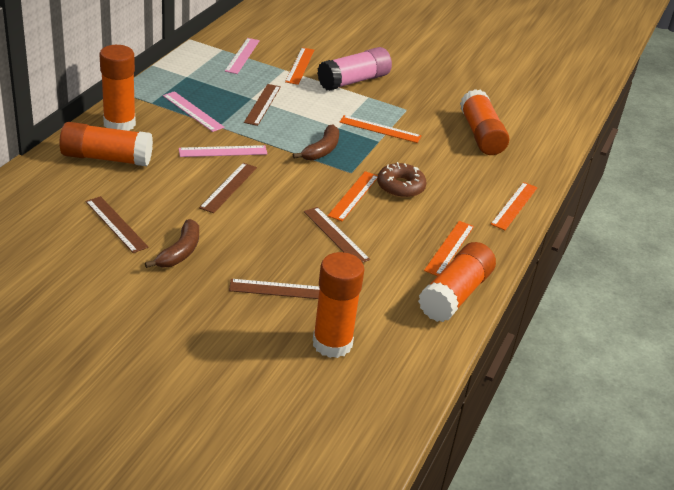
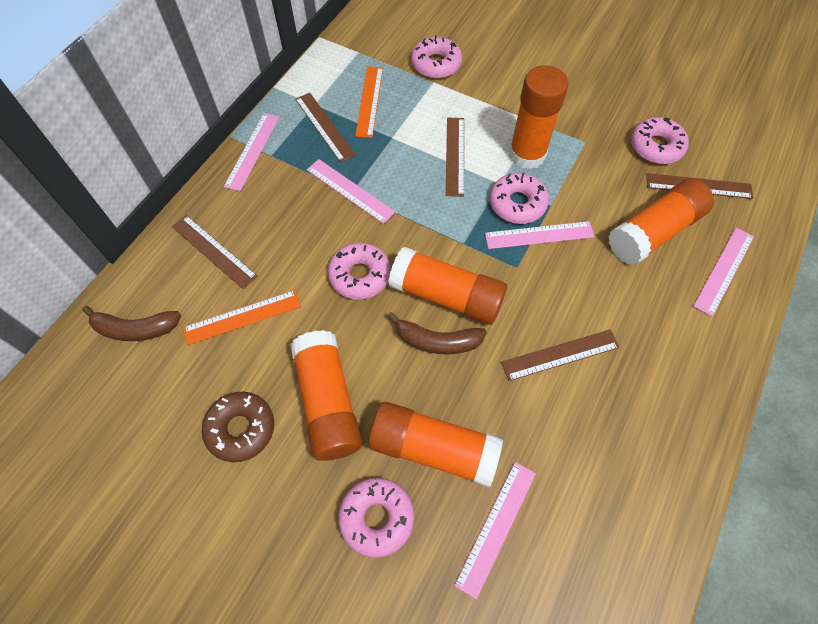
orange ruler: 5 -> 2
pink donut: 0 -> 5
pink glue stick: 1 -> 0
pink ruler: 3 -> 5

